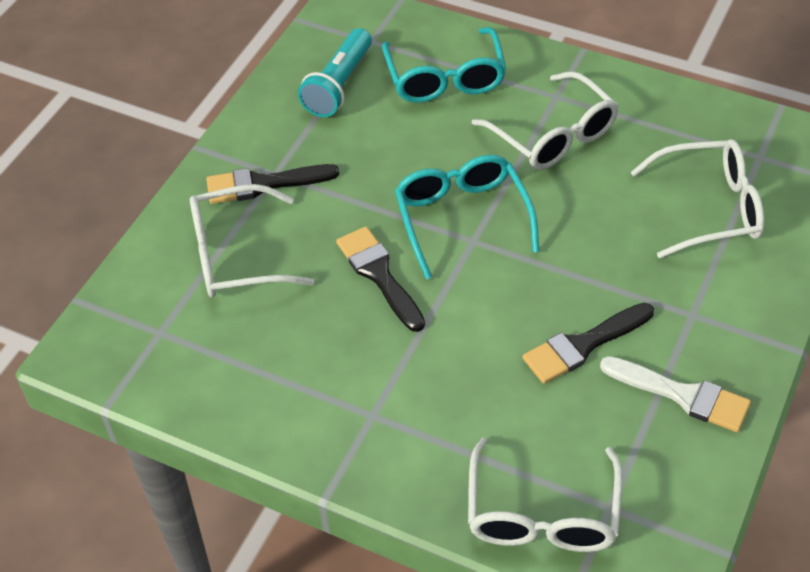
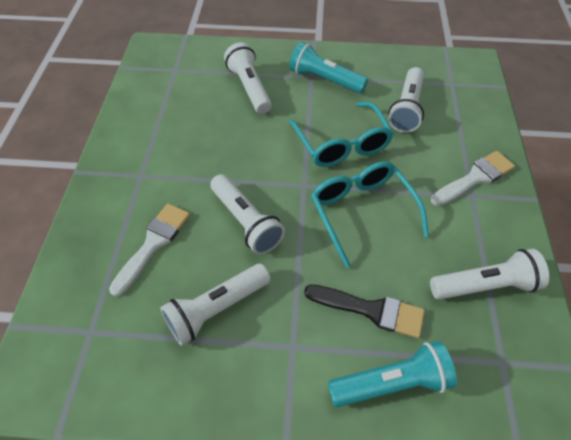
black brush: 3 -> 1
turquoise flashlight: 1 -> 2
white brush: 1 -> 2
white flashlight: 0 -> 5
white glasses: 4 -> 0

